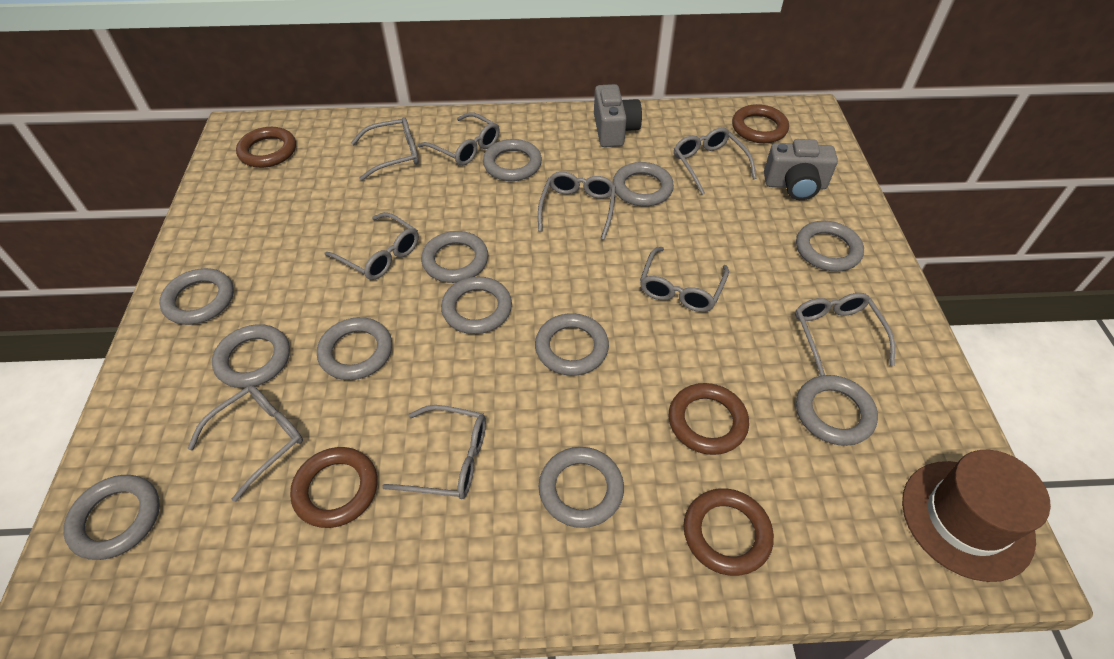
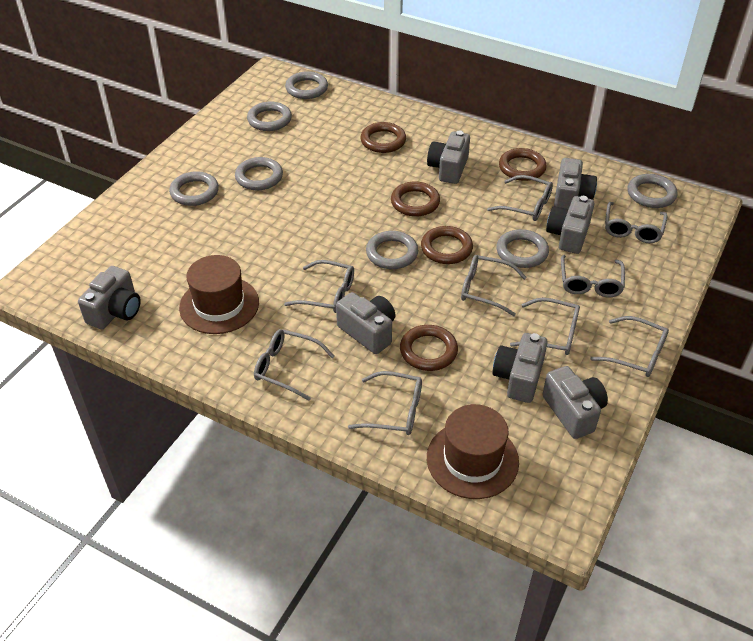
brown hat: 1 -> 2
grey camera: 2 -> 7
grey ring: 12 -> 7

